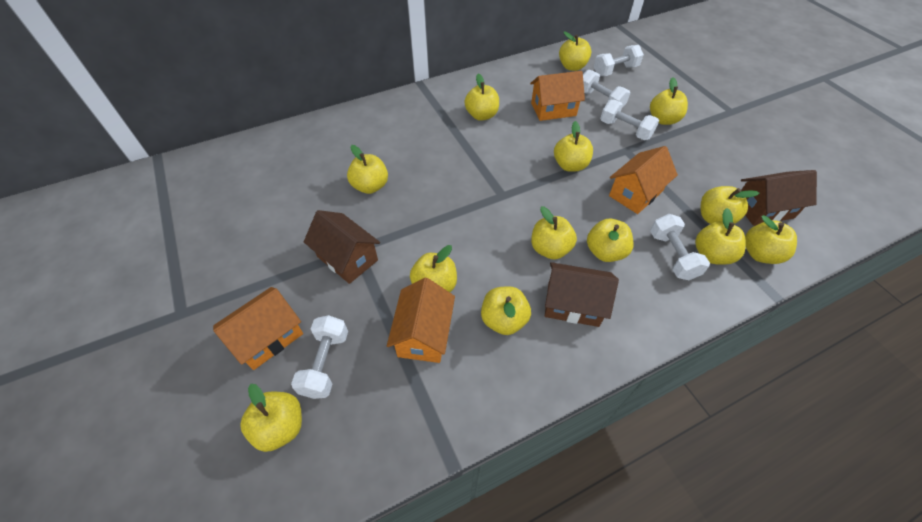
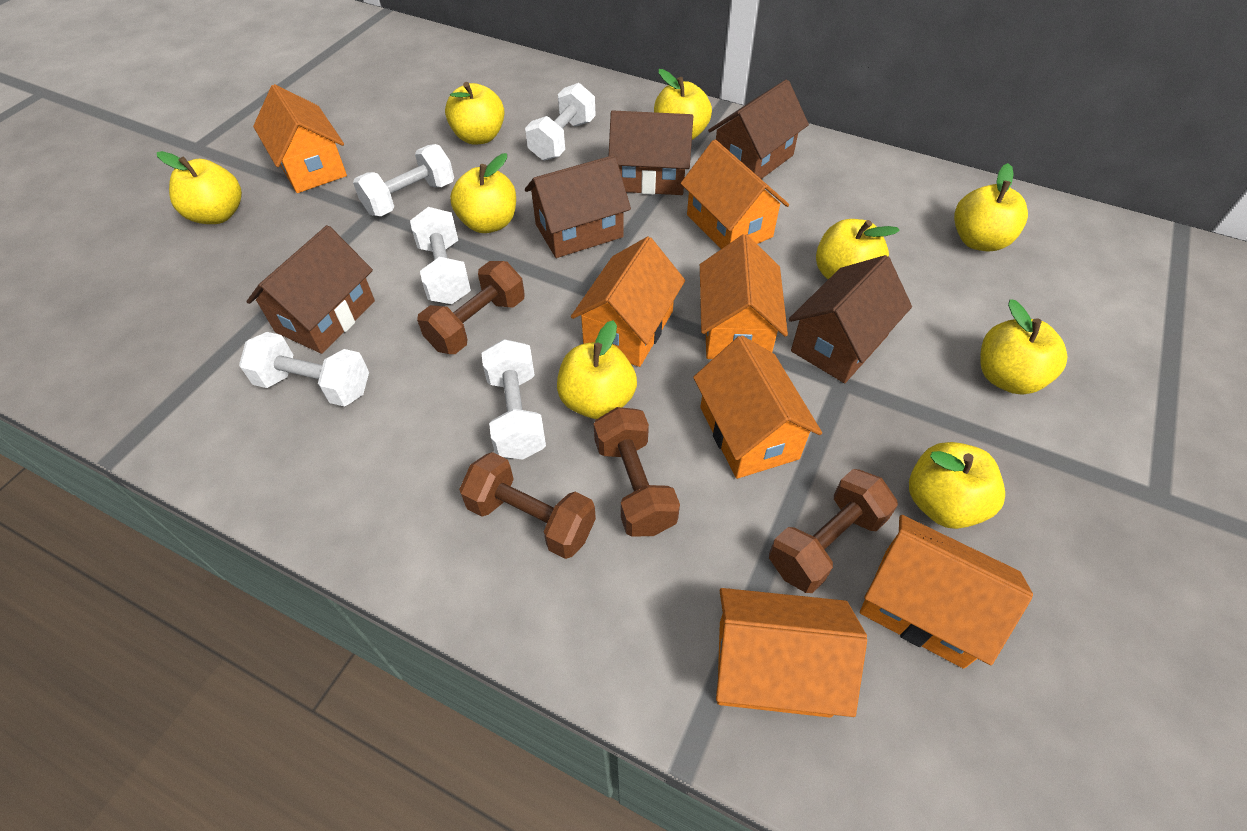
brown dumbbell: 0 -> 4
brown house: 3 -> 5
orange house: 4 -> 7
yellow apple: 13 -> 9

